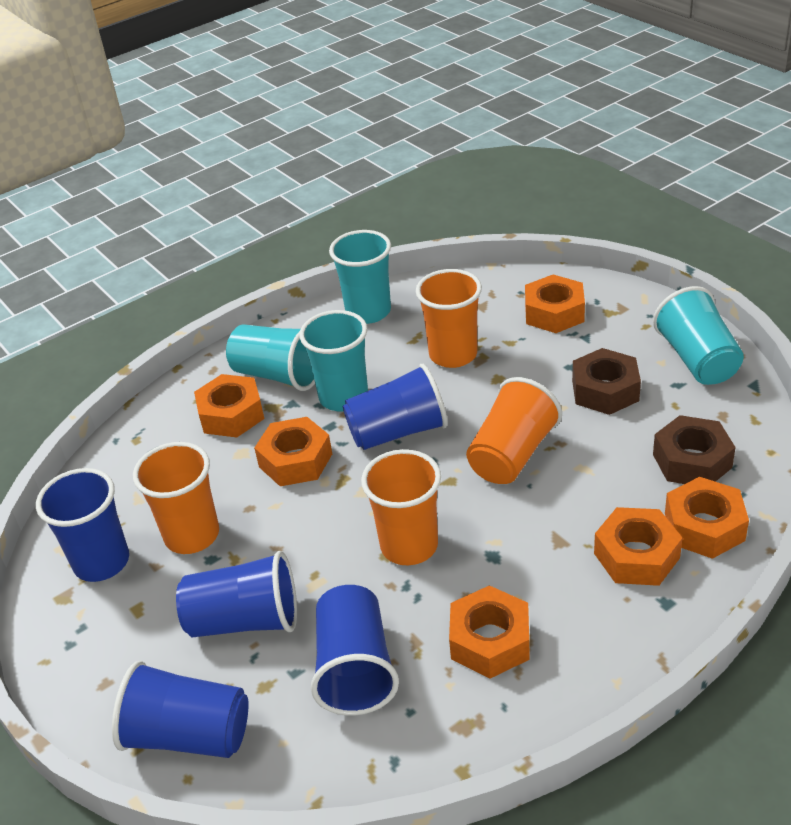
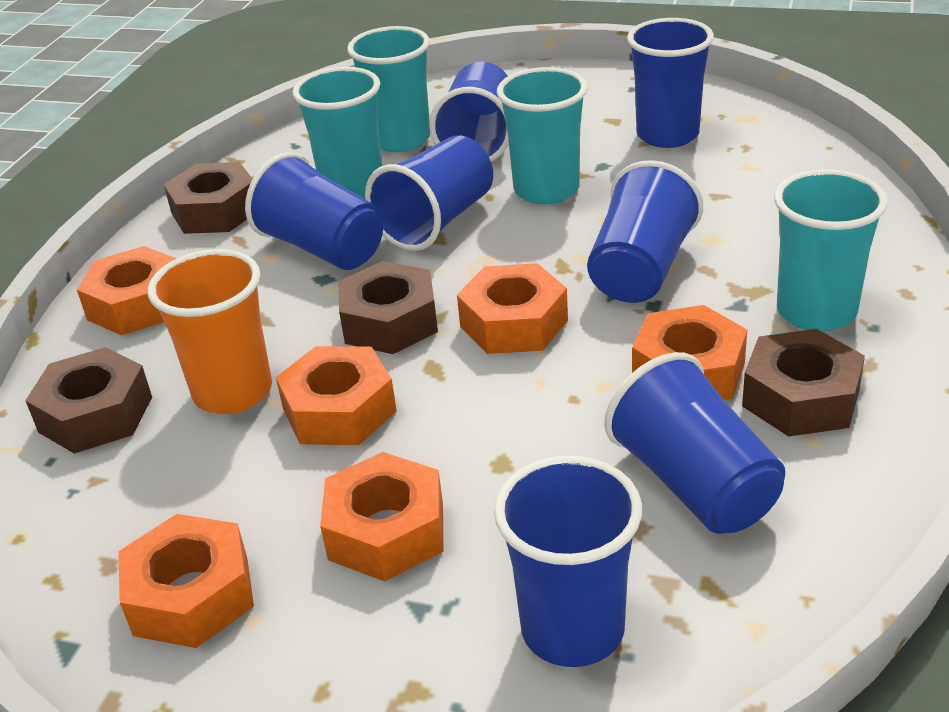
blue cup: 5 -> 7
brown nut: 2 -> 4
orange cup: 4 -> 1

